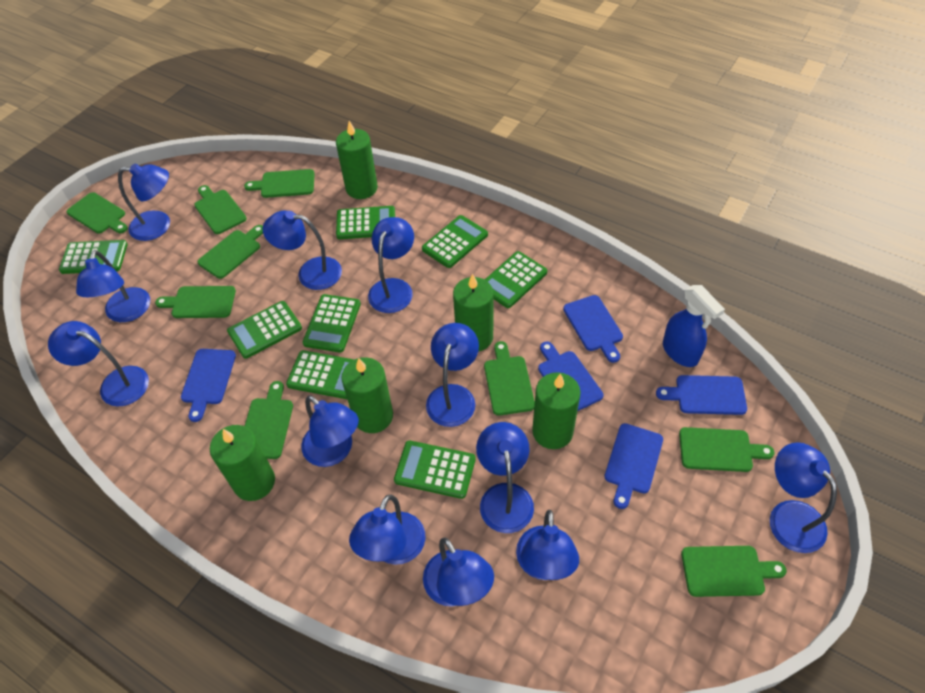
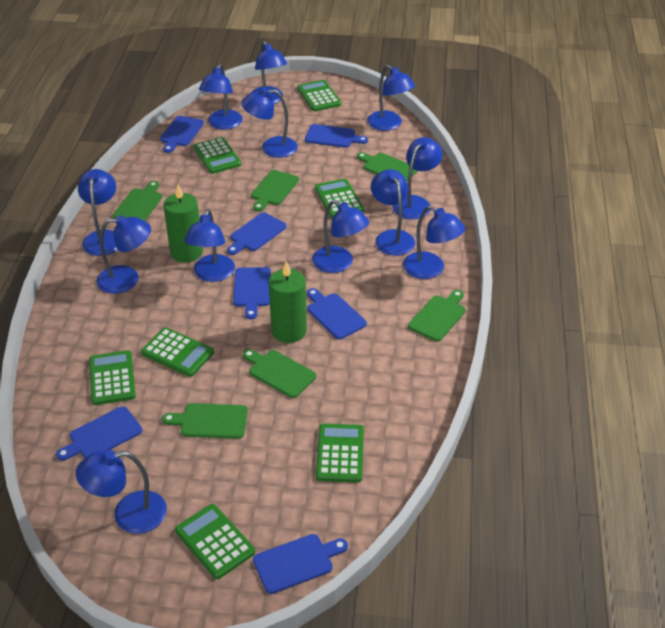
blue cutting board: 5 -> 7
blue spray bottle: 1 -> 0
green calculator: 8 -> 7
green candle: 5 -> 2
green cutting board: 9 -> 6

